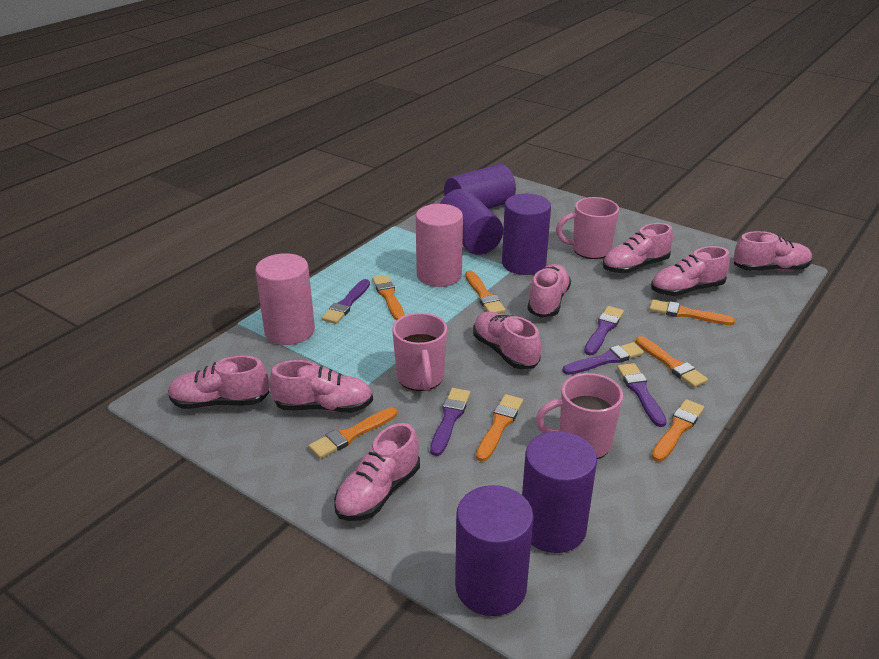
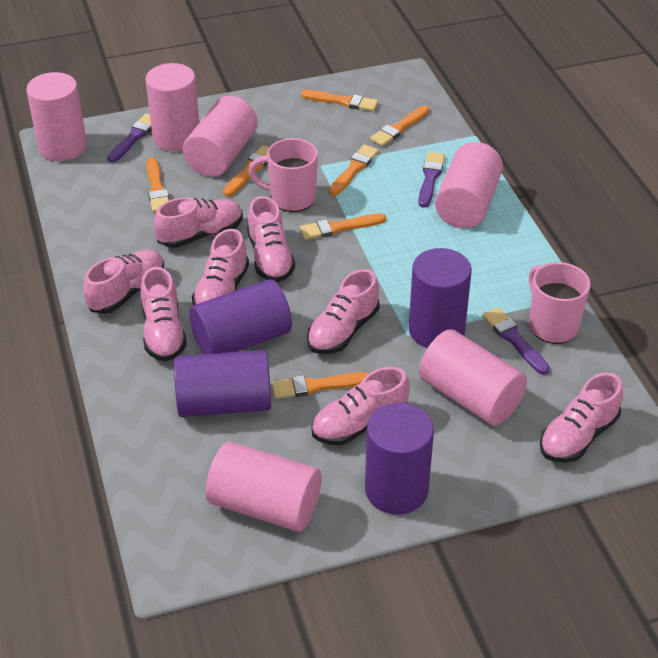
pink cylinder: 2 -> 6
pink mug: 3 -> 2
purple brush: 5 -> 3
purple cylinder: 5 -> 4

